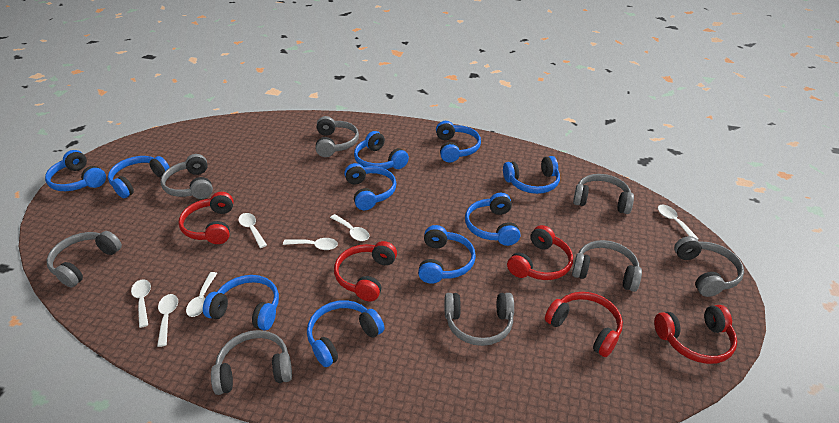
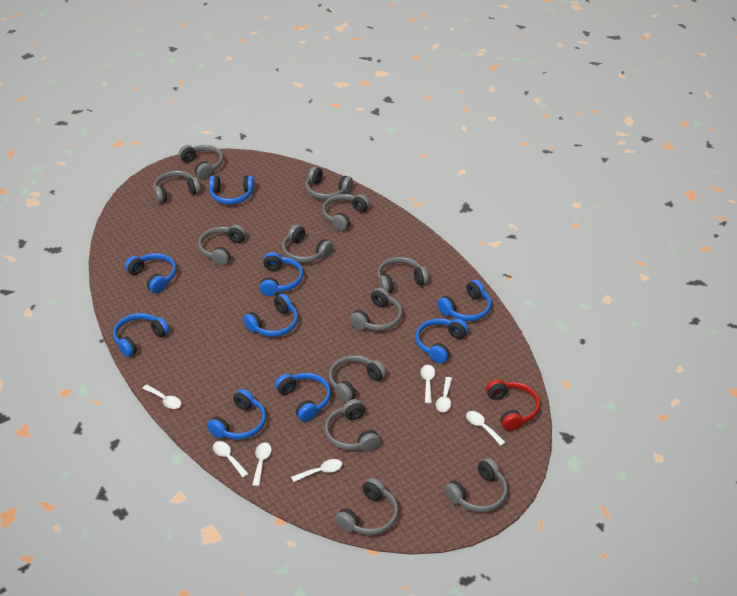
blue headphones: 10 -> 9
grey headphones: 8 -> 12
red headphones: 5 -> 1

